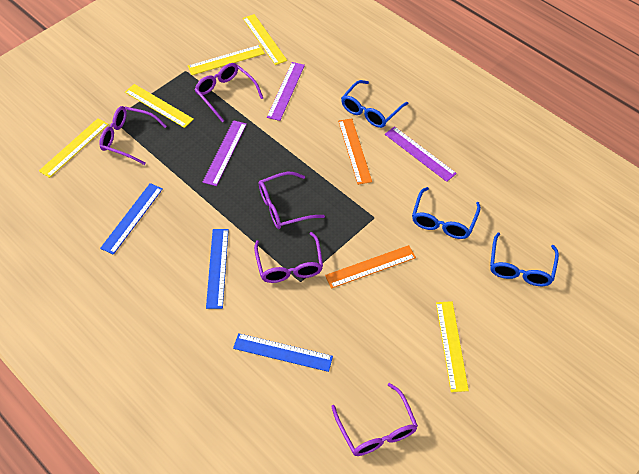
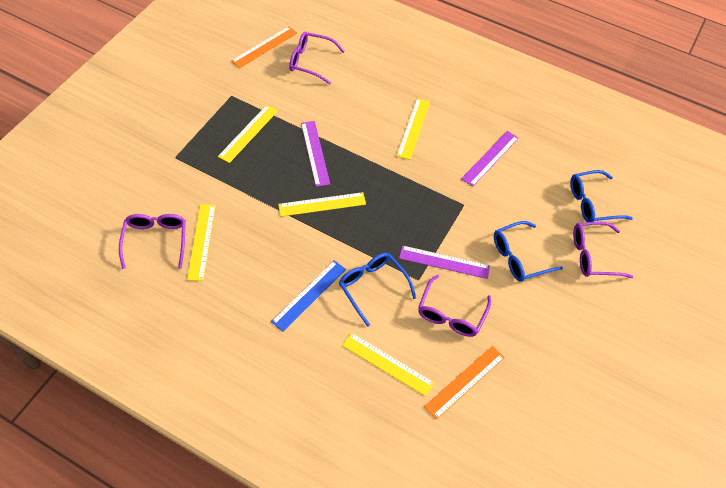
blue ruler: 3 -> 1
purple glasses: 5 -> 4

